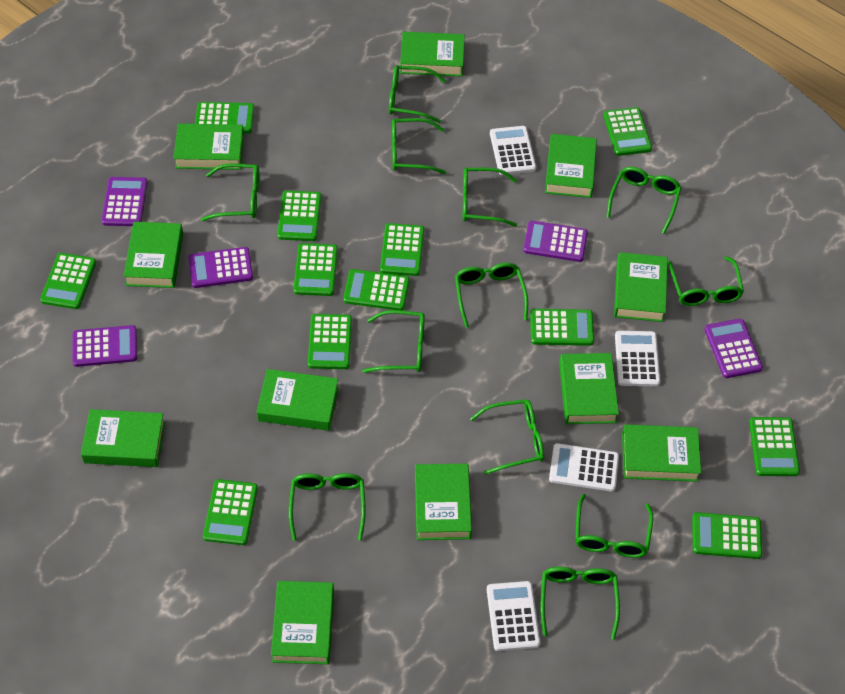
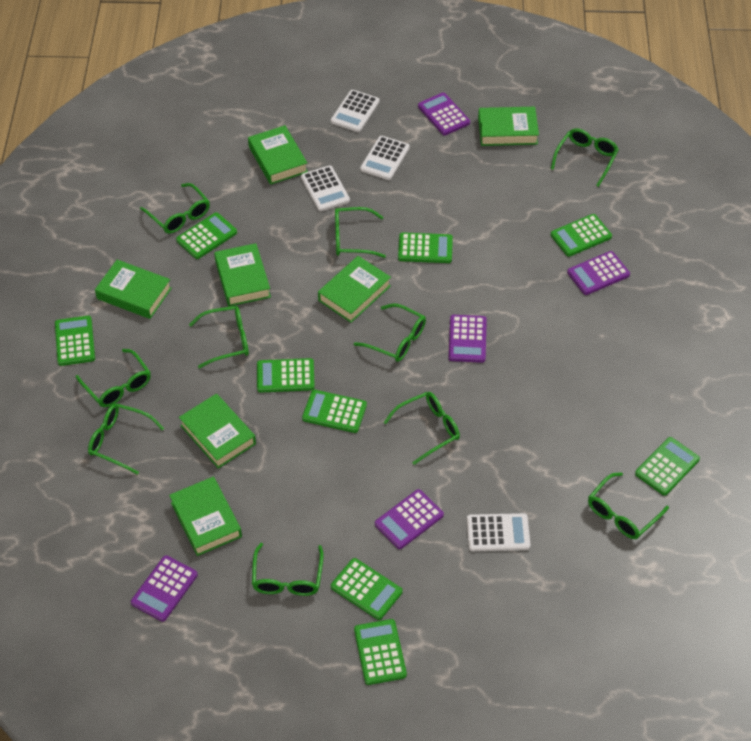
green book: 11 -> 7
green calculator: 12 -> 9
green glasses: 12 -> 10

